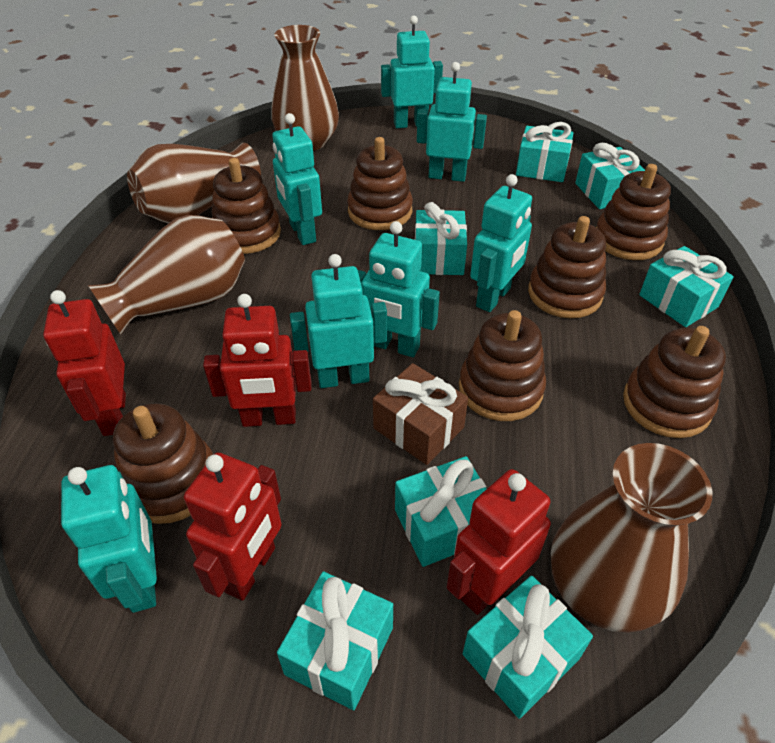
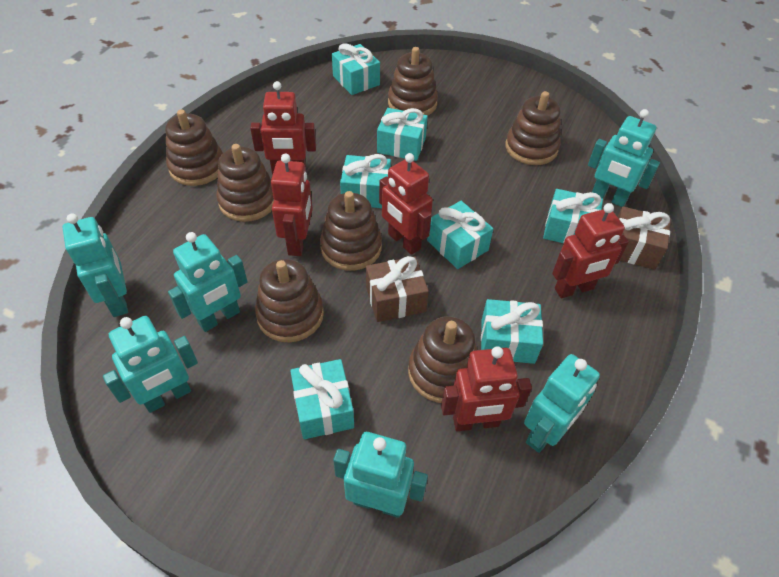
brown gift: 1 -> 2
brown vase: 4 -> 0
red robot: 4 -> 5
turquoise robot: 7 -> 6

